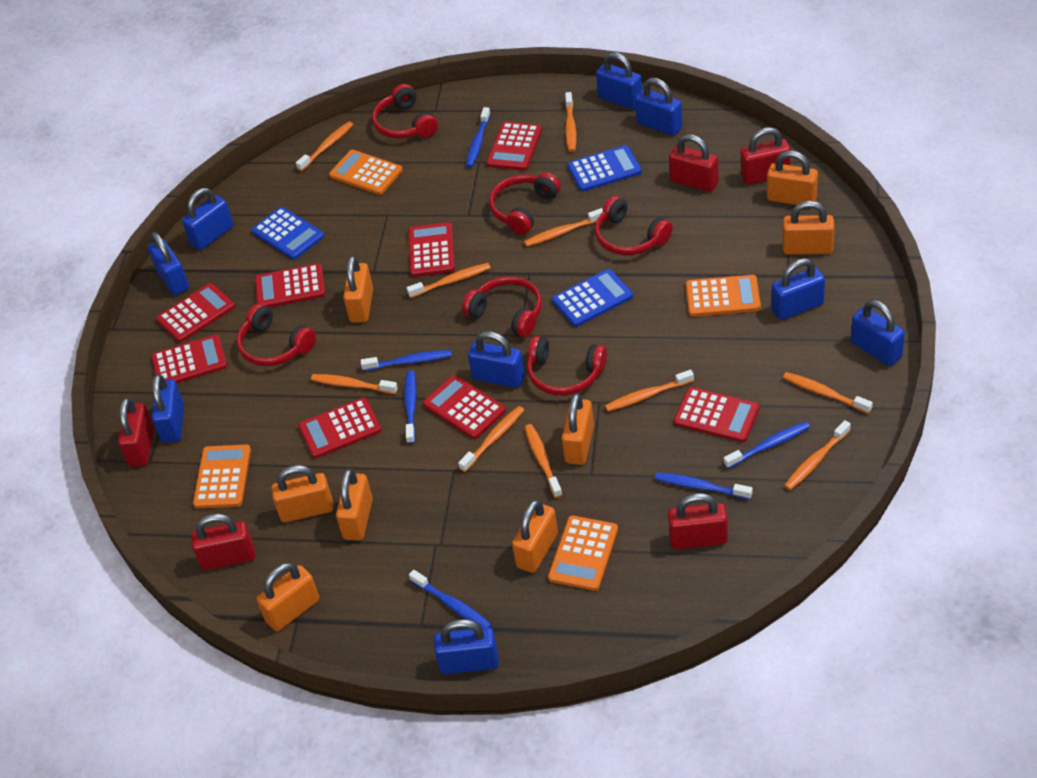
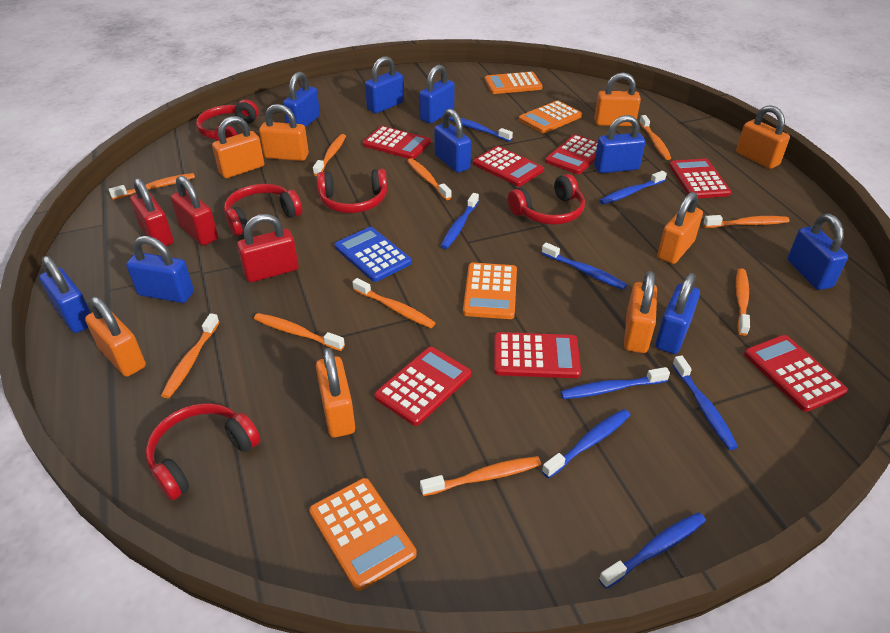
blue calculator: 3 -> 1
blue toothbrush: 6 -> 8
red calculator: 8 -> 7
red headphones: 6 -> 5
red padlock: 5 -> 3

